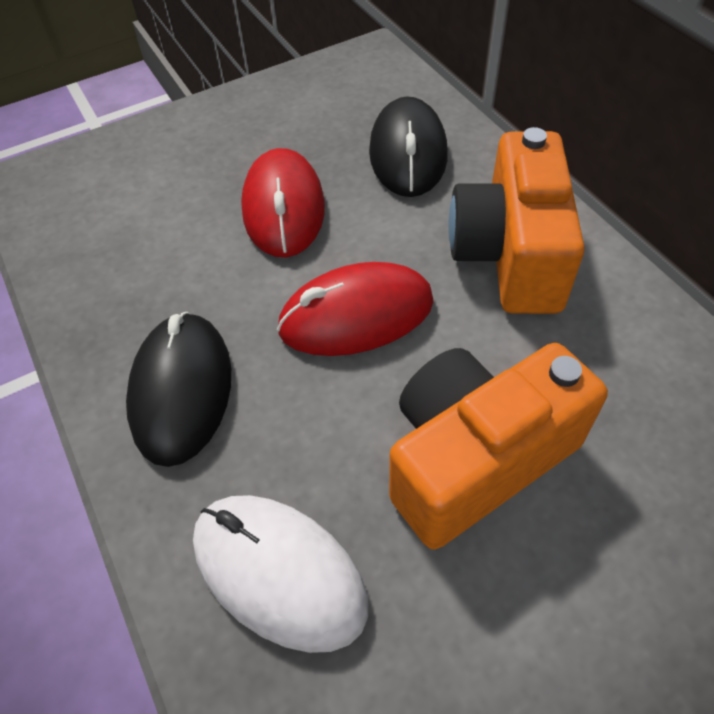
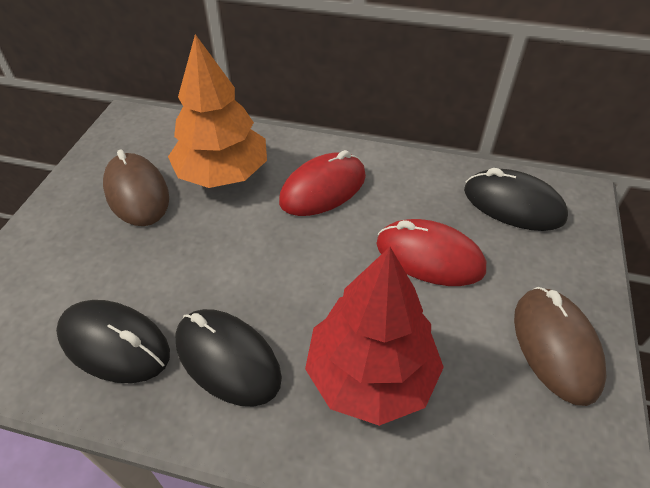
black mouse: 2 -> 3
brown mouse: 0 -> 2
orange camera: 2 -> 0
orange tree: 0 -> 1
red tree: 0 -> 1
white mouse: 1 -> 0

